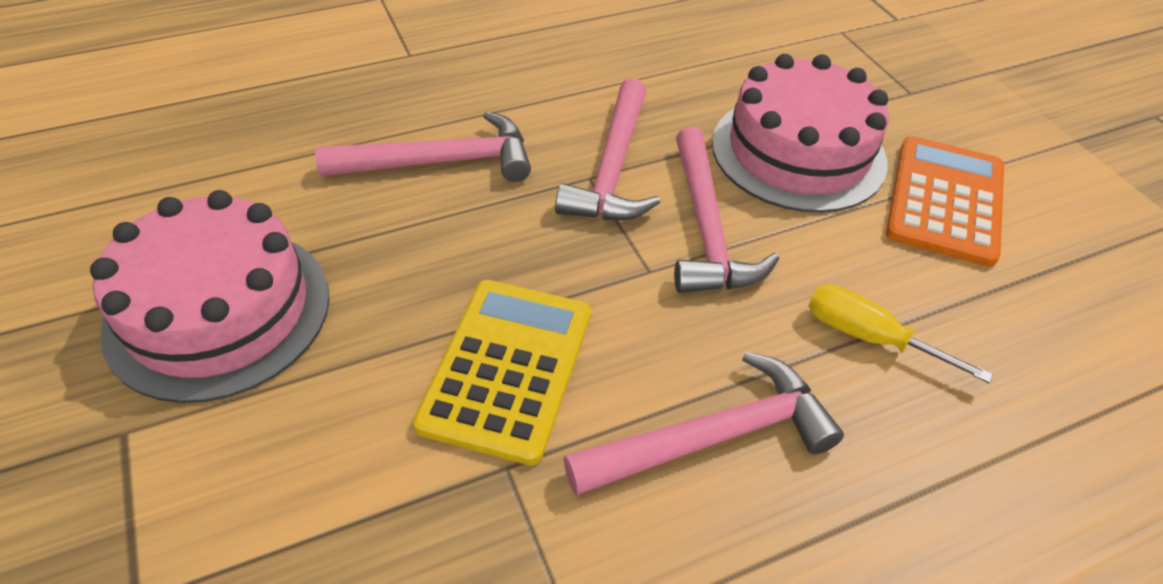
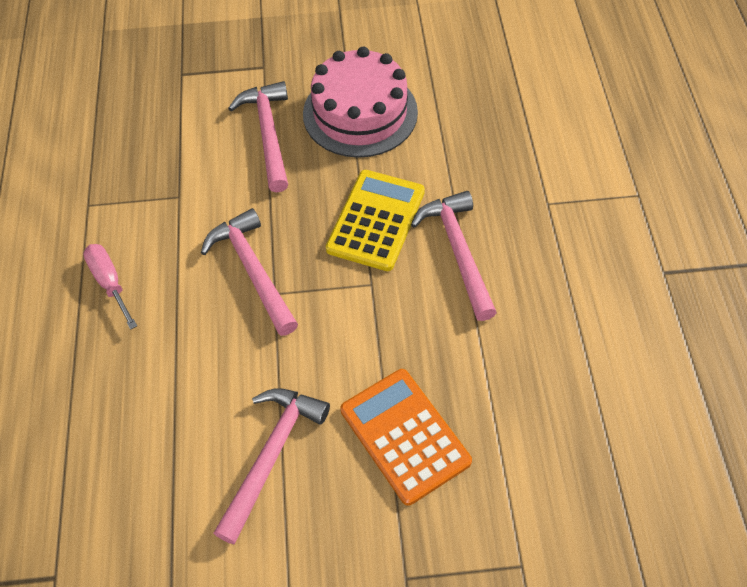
pink cake: 2 -> 1
pink screwdriver: 0 -> 1
yellow screwdriver: 1 -> 0

